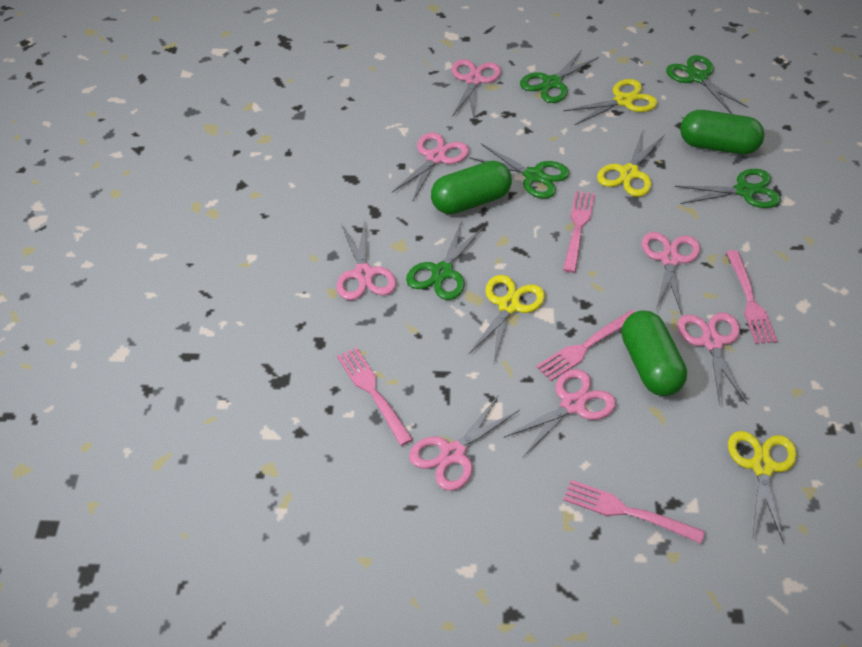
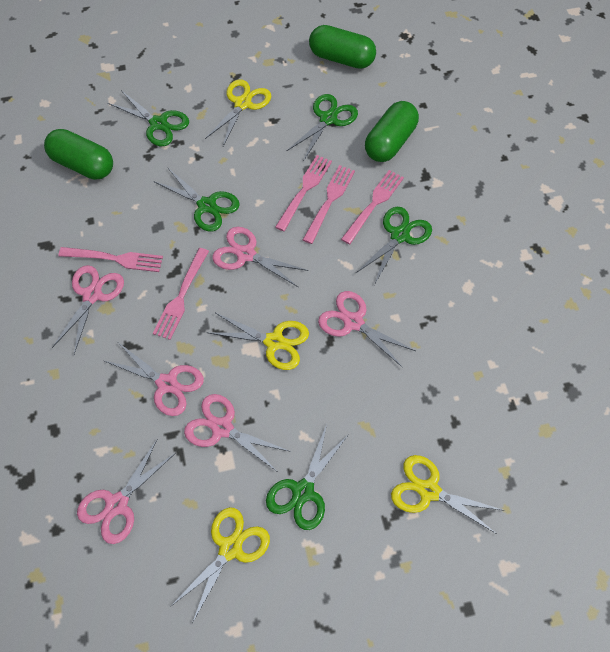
pink scissors: 7 -> 6

